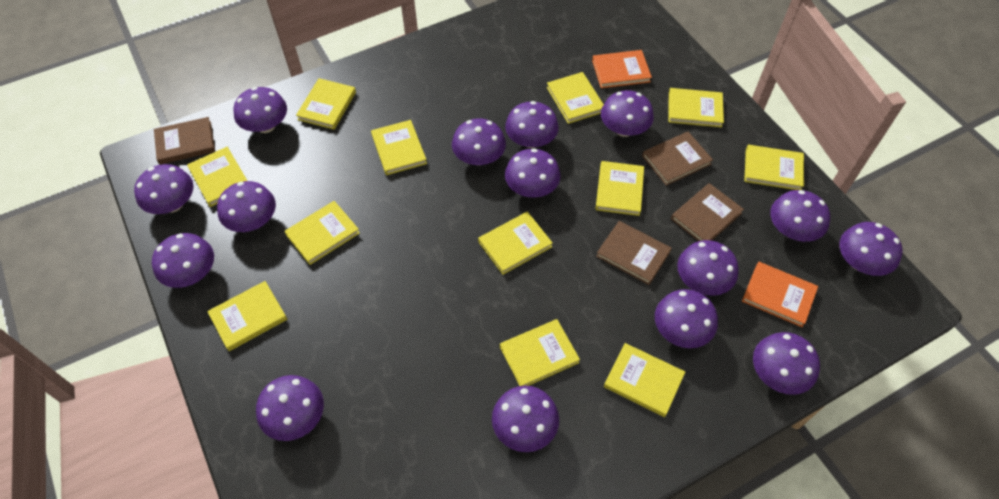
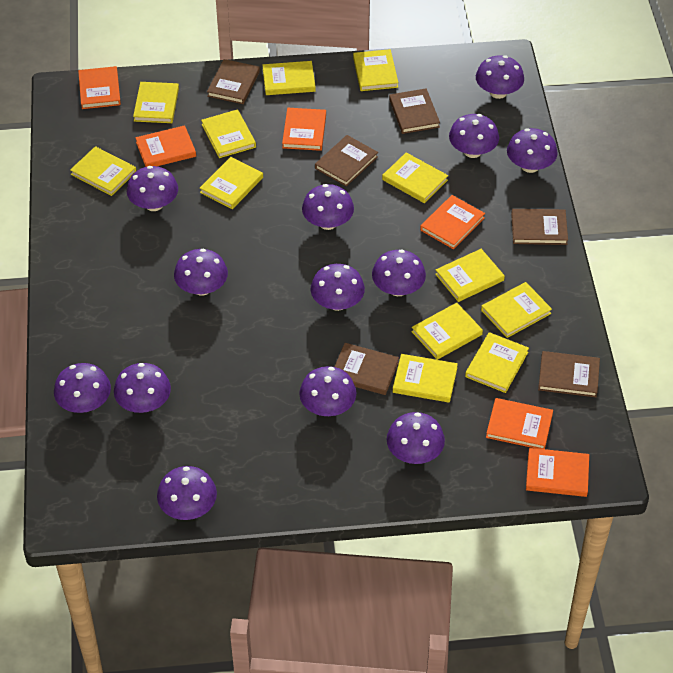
brown book: 4 -> 6
orange book: 2 -> 6
purple mushroom: 15 -> 13

